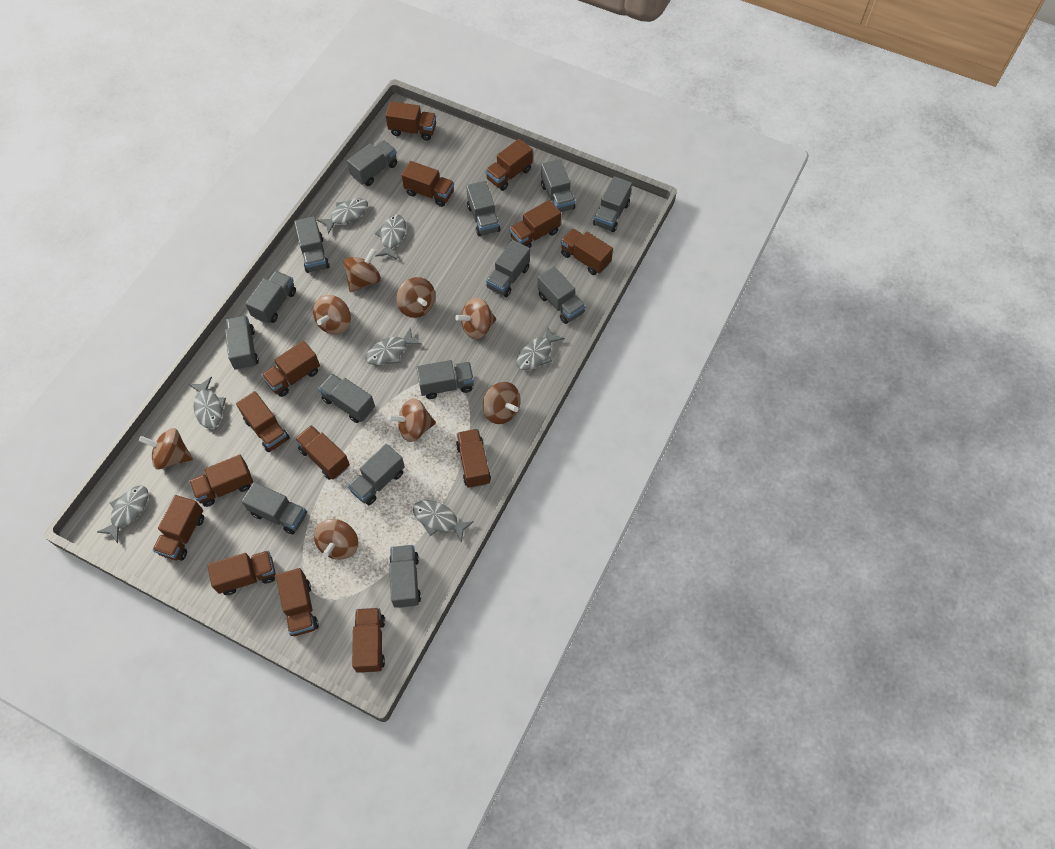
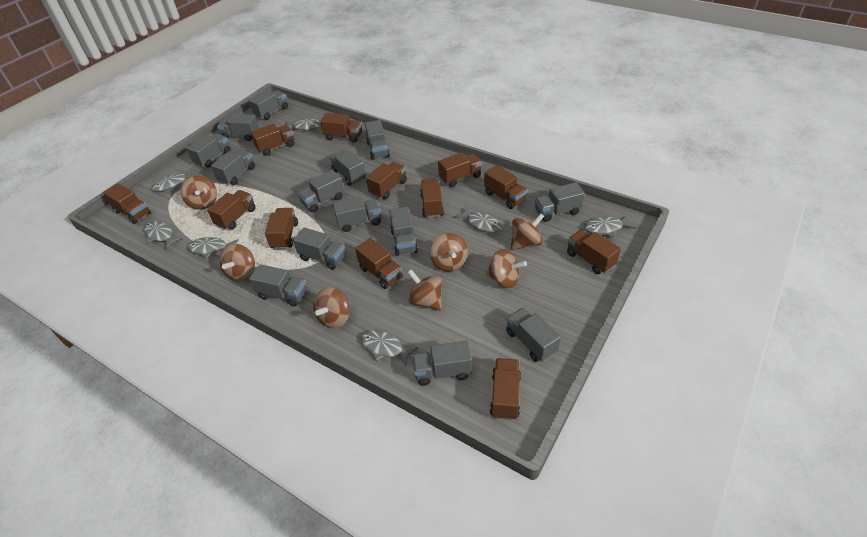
brown spinning top: 8 -> 7
brown truck: 14 -> 12

